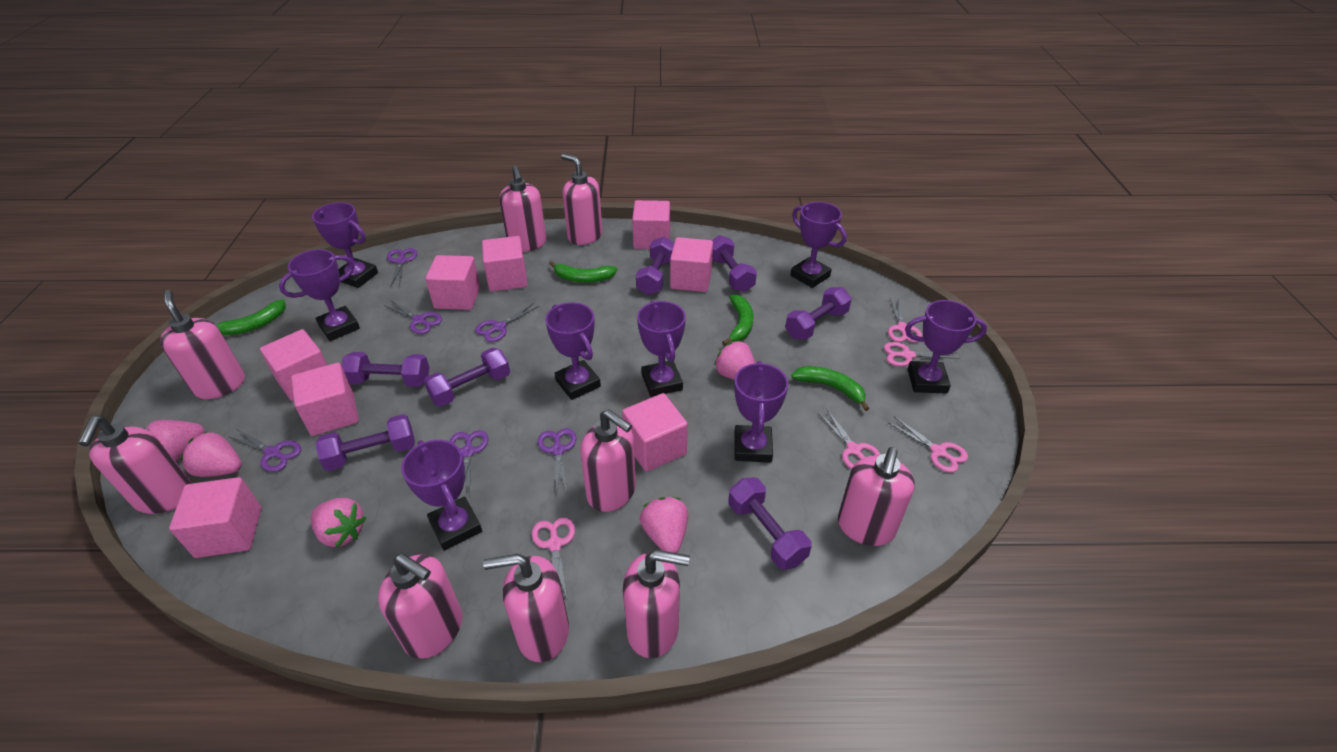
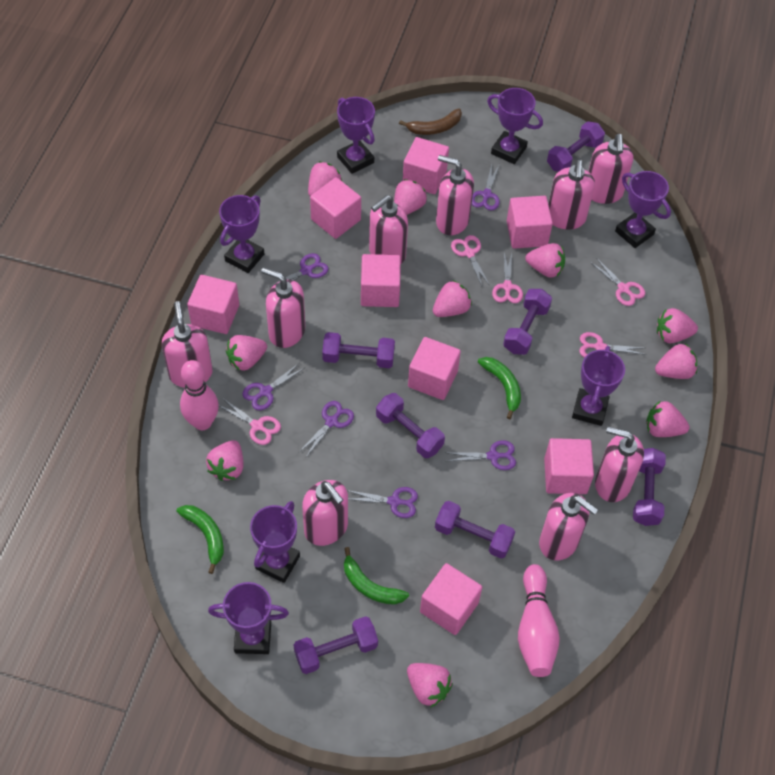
brown banana: 0 -> 1
green banana: 4 -> 3
pink bowling pin: 0 -> 2
pink strawberry: 5 -> 10
purple trophy: 8 -> 7

